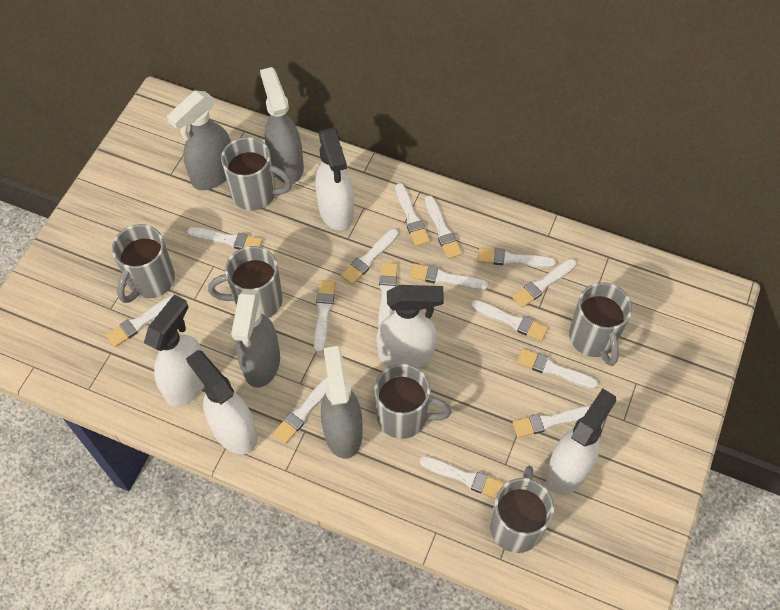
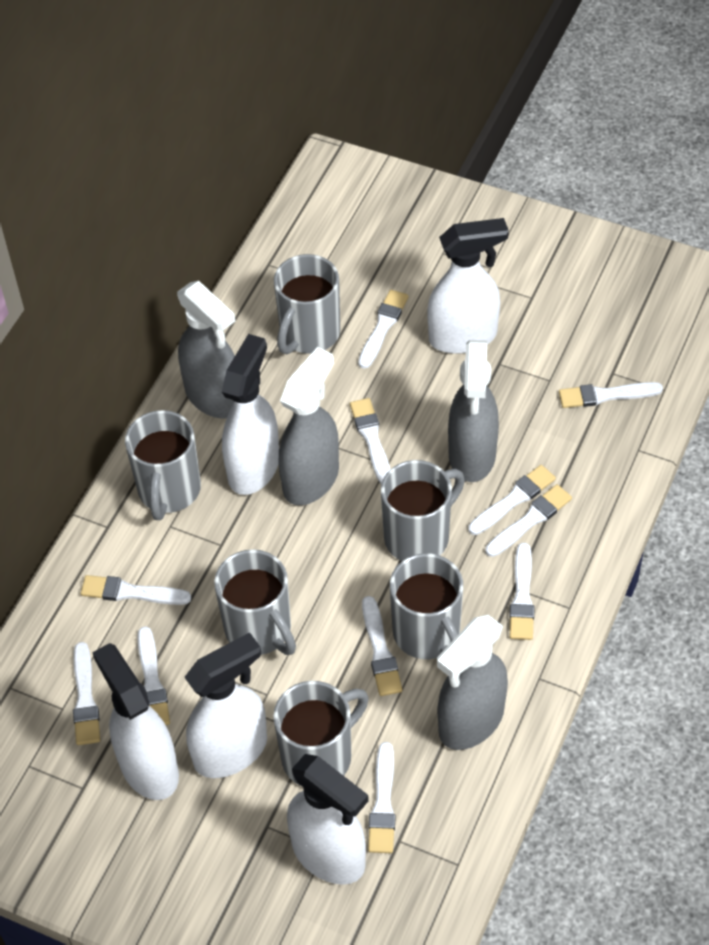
white brush: 15 -> 11

